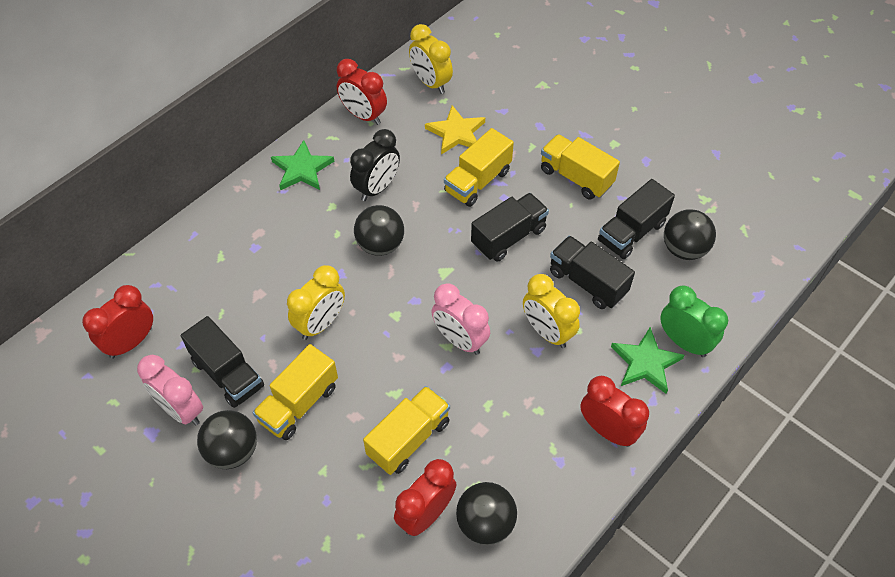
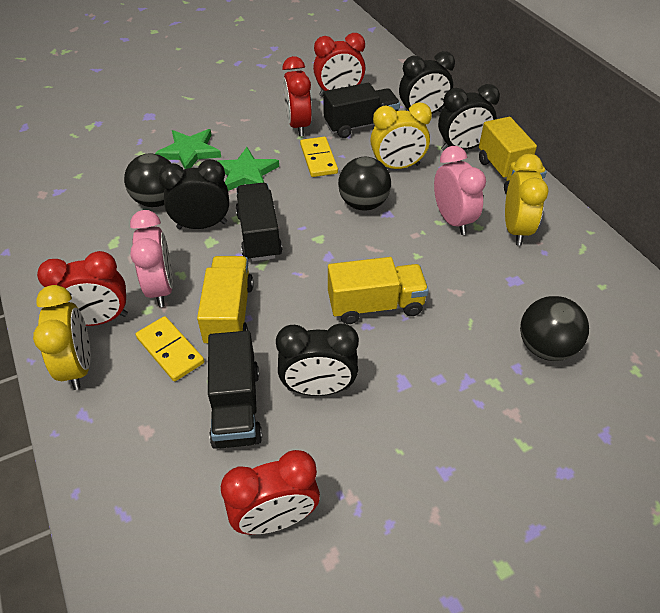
black ball: 4 -> 3
black clock: 1 -> 4
black truck: 4 -> 3
green clock: 1 -> 0
yellow domino: 0 -> 2
yellow star: 1 -> 0
yellow truck: 4 -> 3

